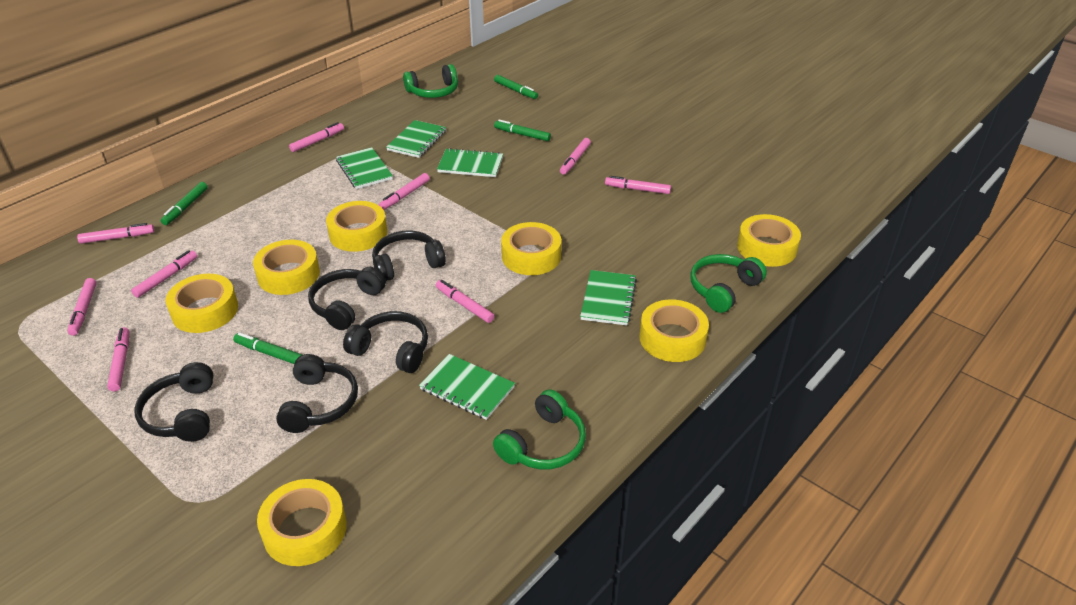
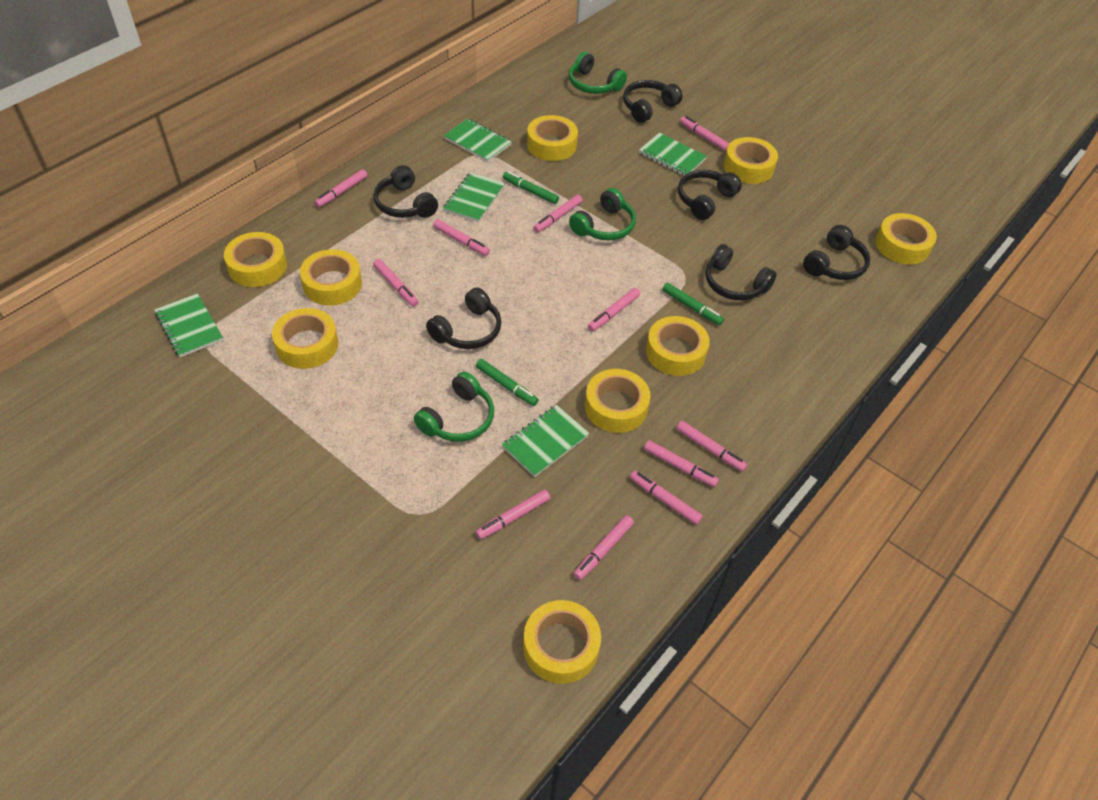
black headphones: 5 -> 6
green marker: 4 -> 3
pink marker: 9 -> 11
yellow tape: 7 -> 9

